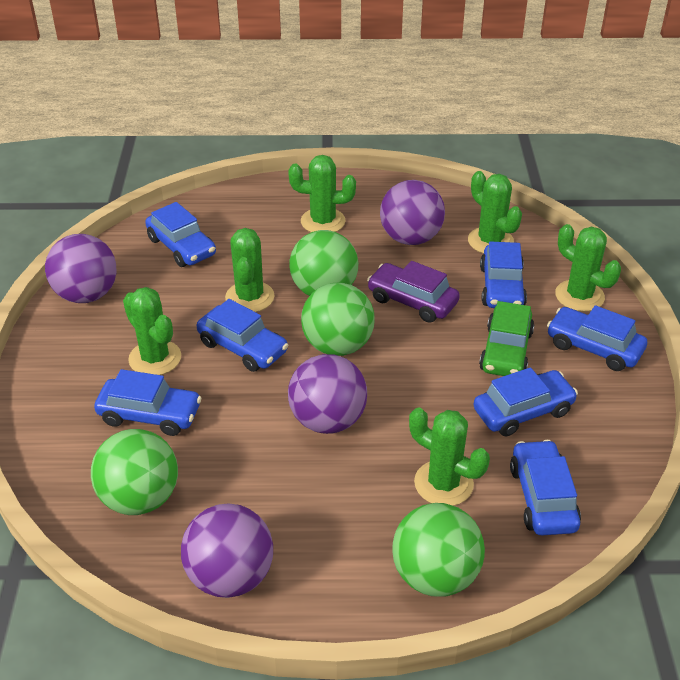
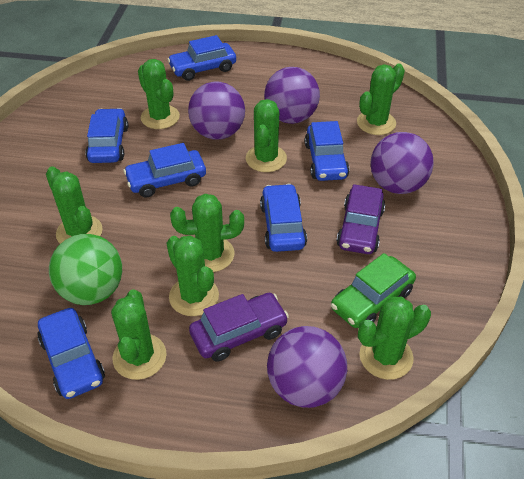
blue car: 7 -> 6
green ball: 4 -> 1
green cactus: 6 -> 8
purple car: 1 -> 2

